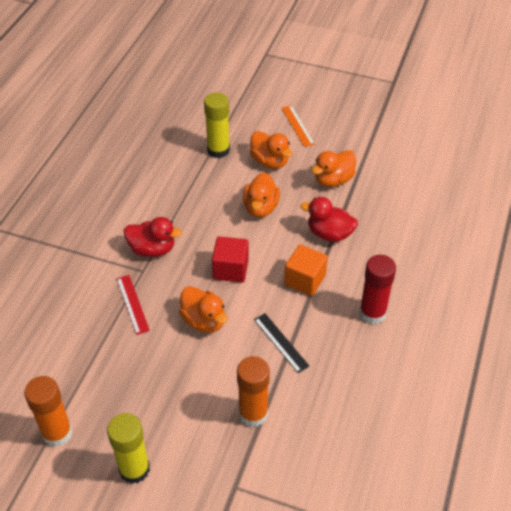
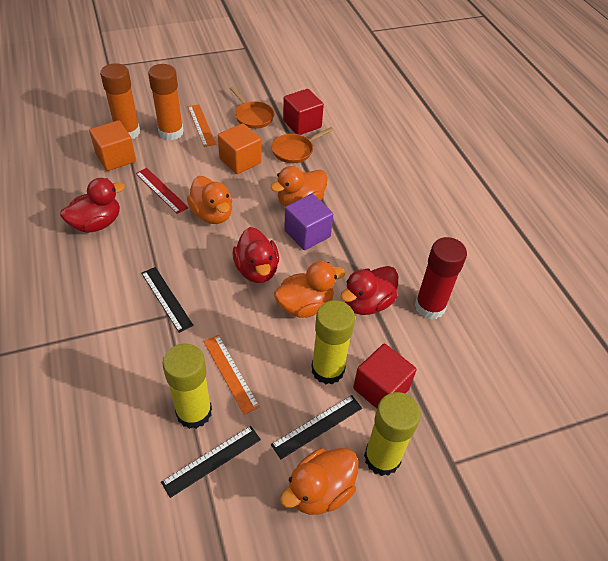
black ruler: 1 -> 3
orange cube: 1 -> 2
orange pan: 0 -> 2
orange ruler: 1 -> 2
purple cube: 0 -> 1
red cube: 1 -> 2
red duck: 2 -> 3
yellow glue stick: 2 -> 3

